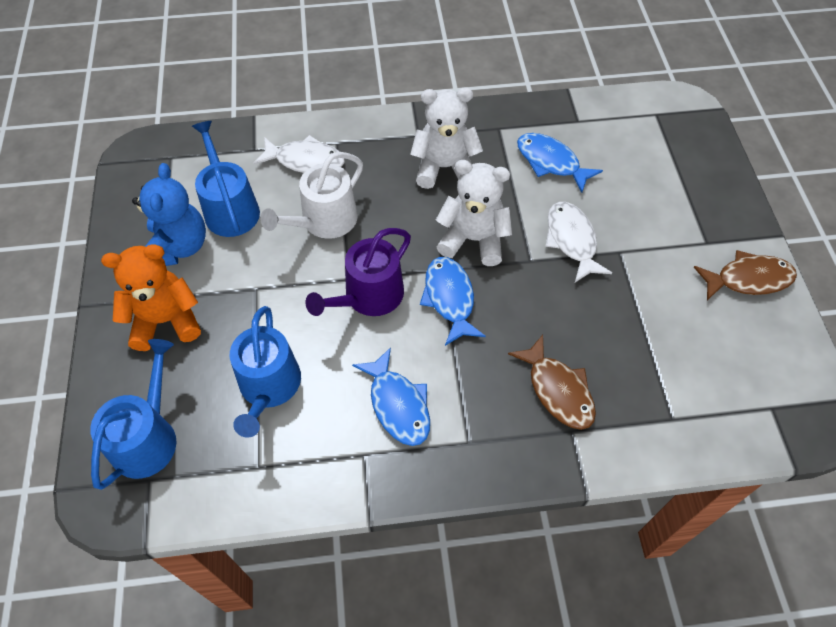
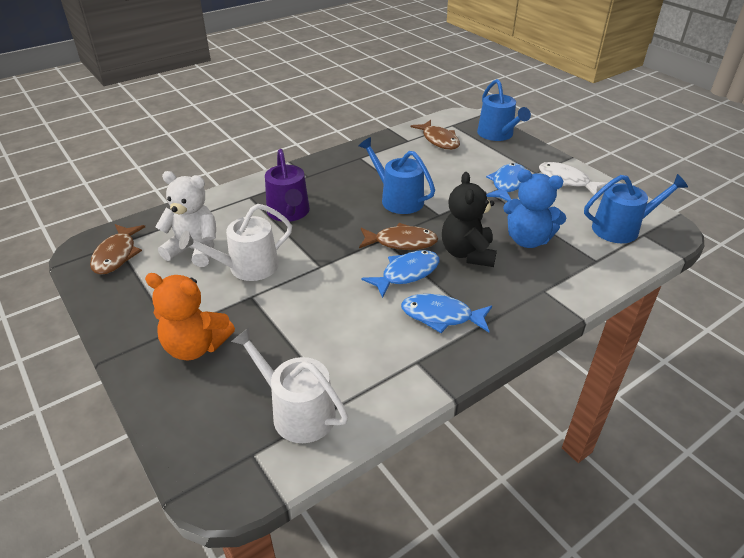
black teddy bear: 0 -> 1
brown fish: 2 -> 3
white fish: 2 -> 1
white teddy bear: 2 -> 1
white watering can: 1 -> 2

